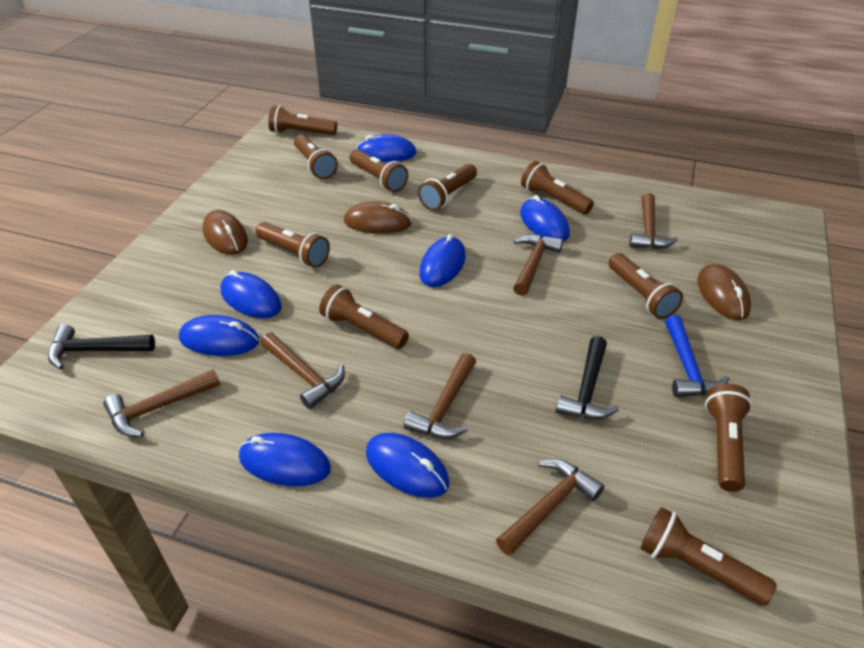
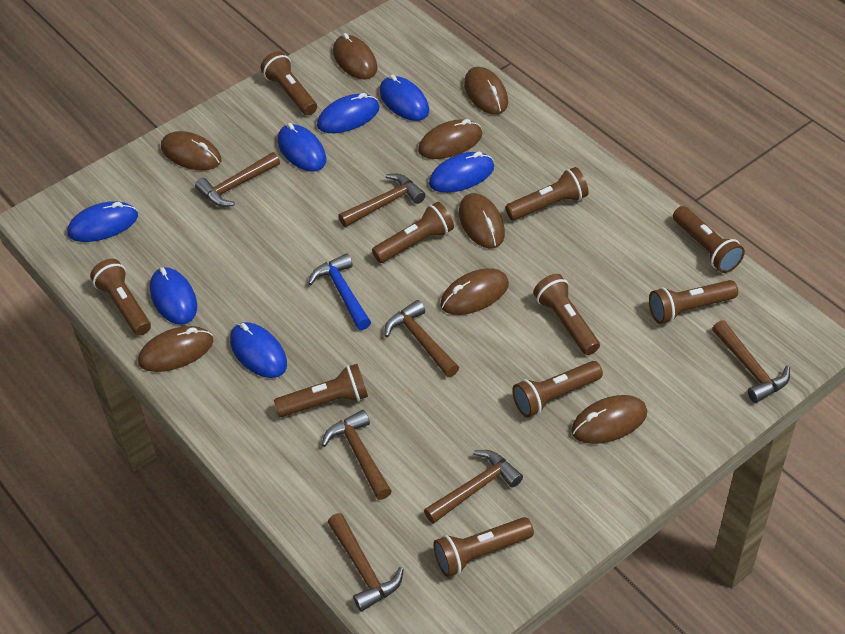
black hammer: 2 -> 0
brown hammer: 6 -> 7
brown mouse: 3 -> 8

